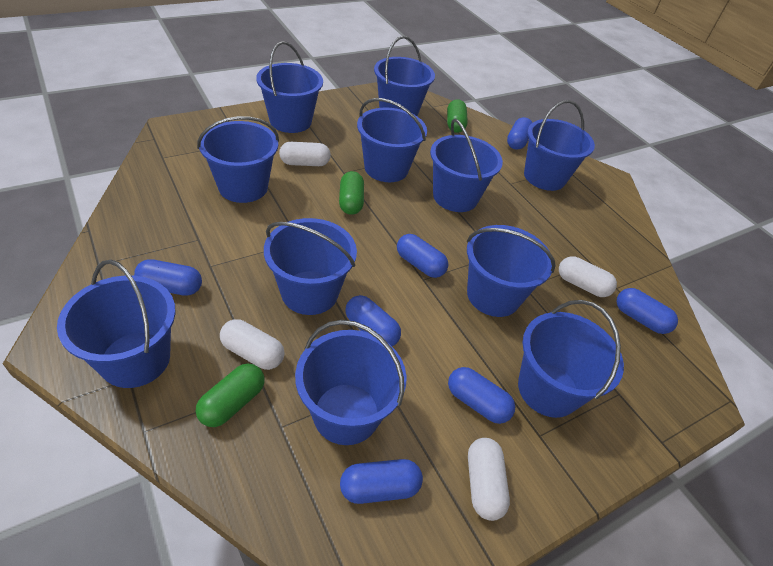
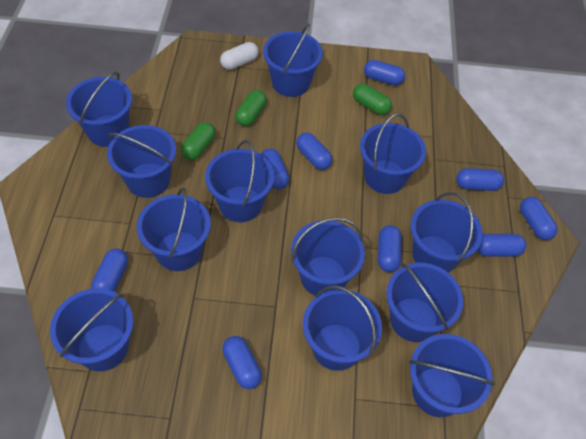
blue bucket: 11 -> 12
blue capsule: 7 -> 9
white capsule: 4 -> 1

